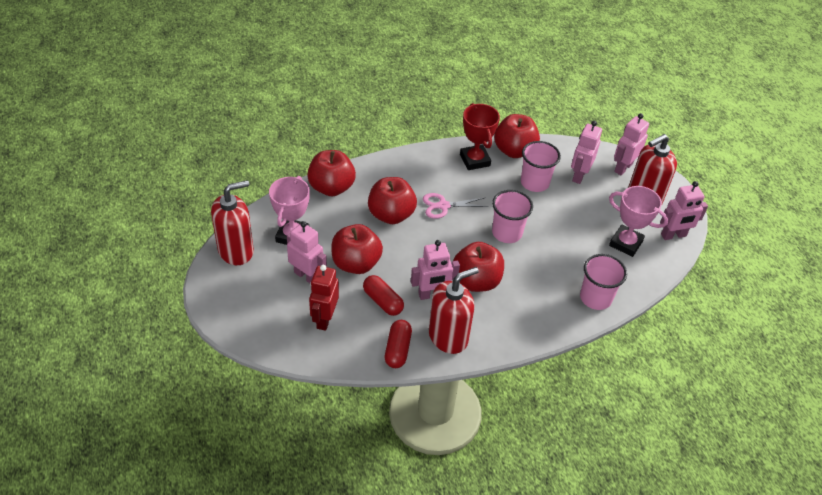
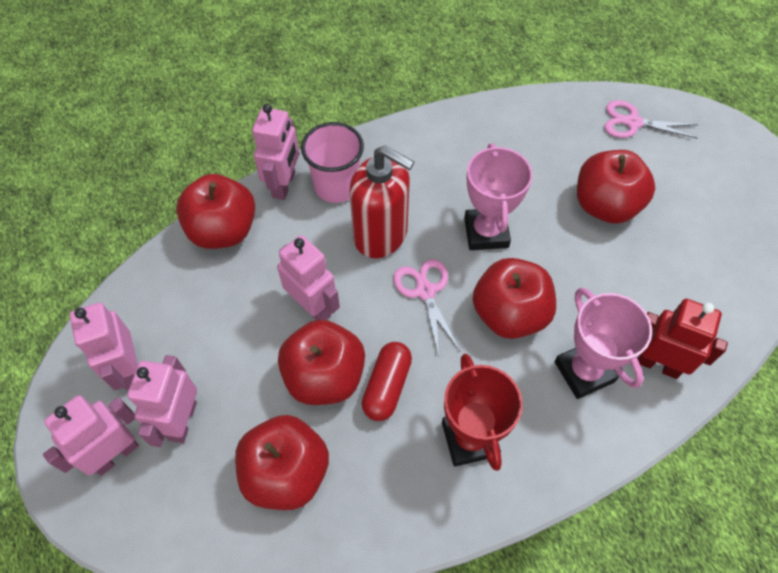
pink cup: 3 -> 1
pink scissors: 1 -> 2
red capsule: 2 -> 1
red soap dispenser: 3 -> 1

